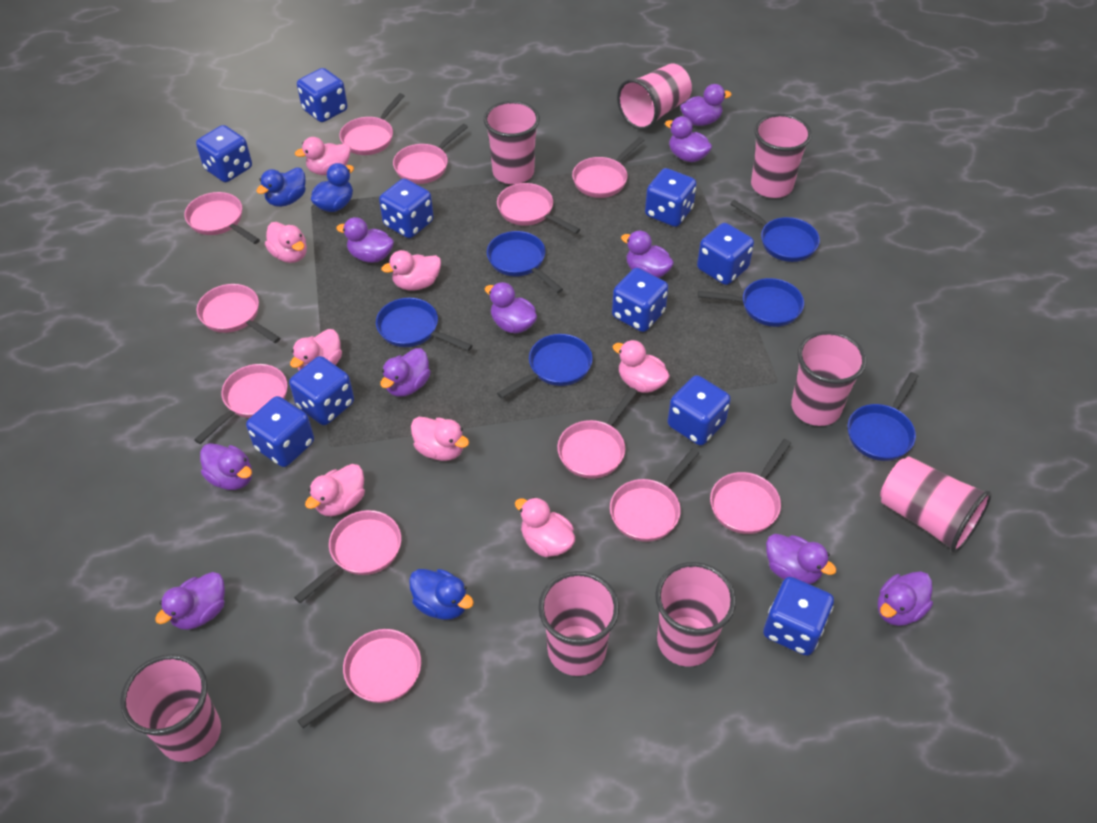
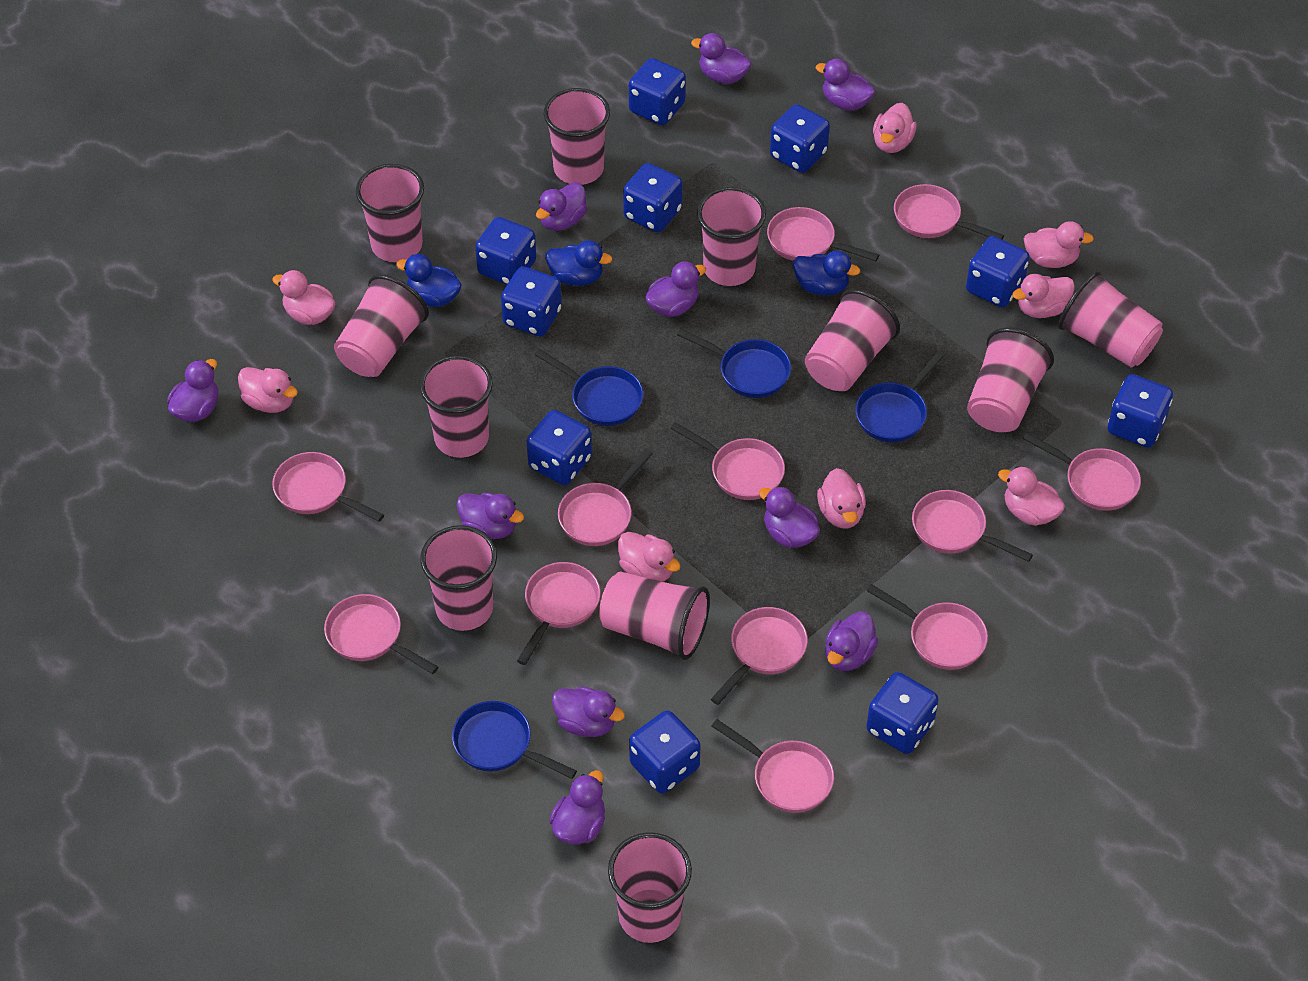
blue pan: 6 -> 4
pink cup: 8 -> 11

